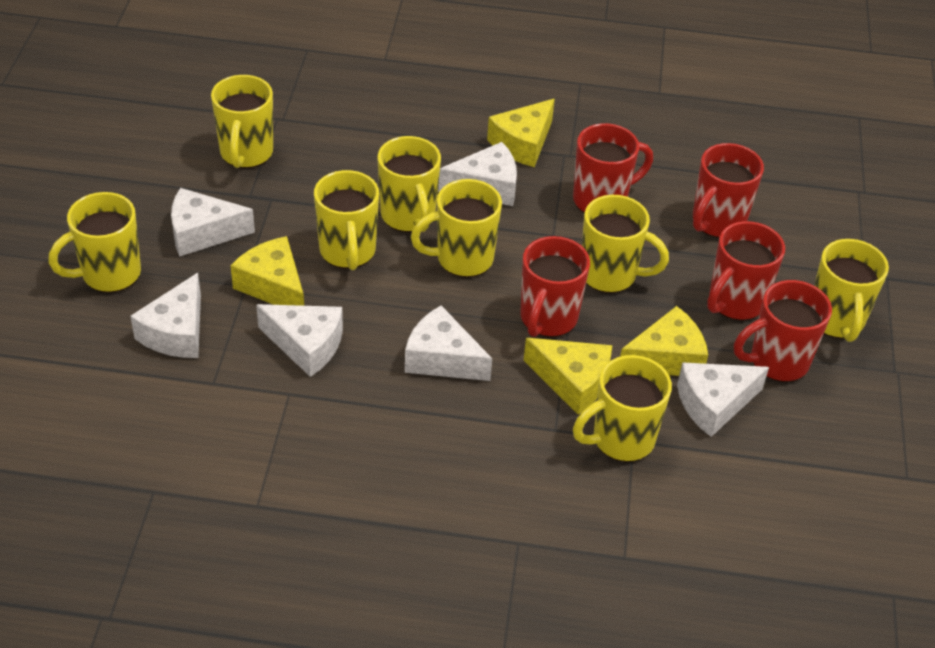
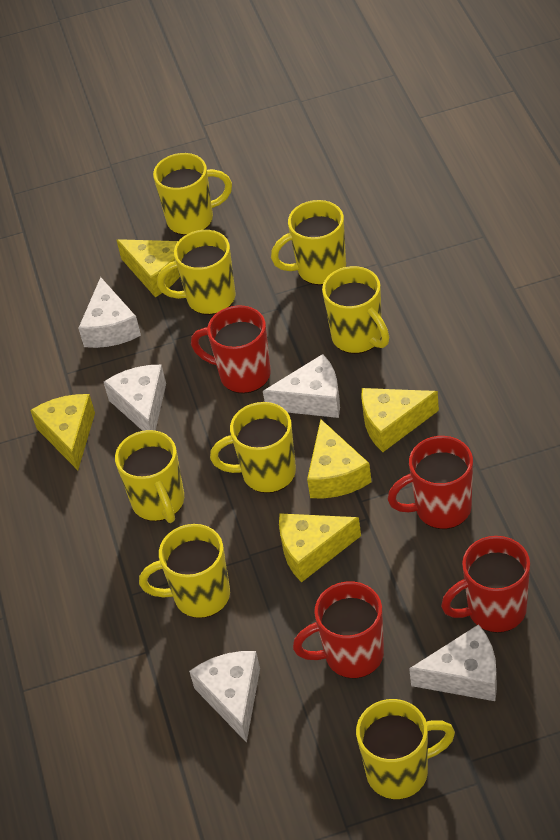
red mug: 5 -> 4
white cheese: 6 -> 5
yellow cheese: 4 -> 5

